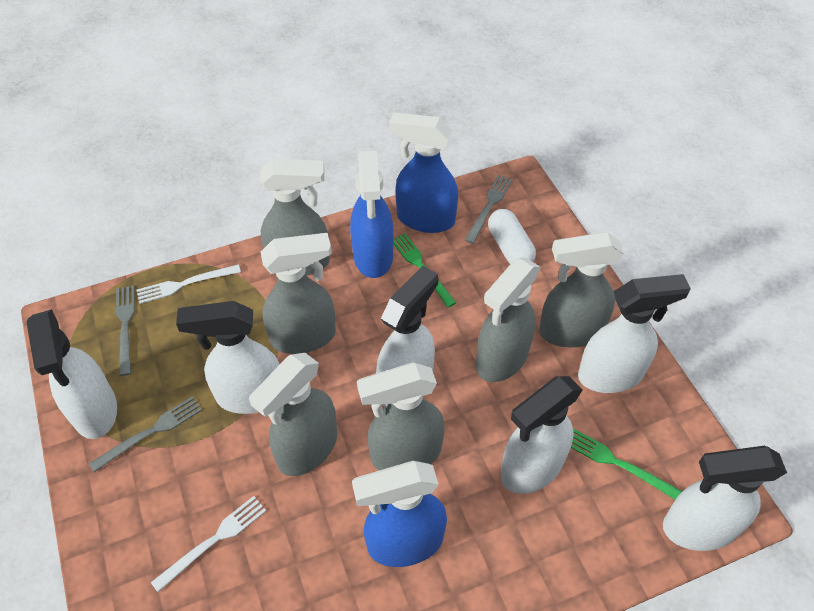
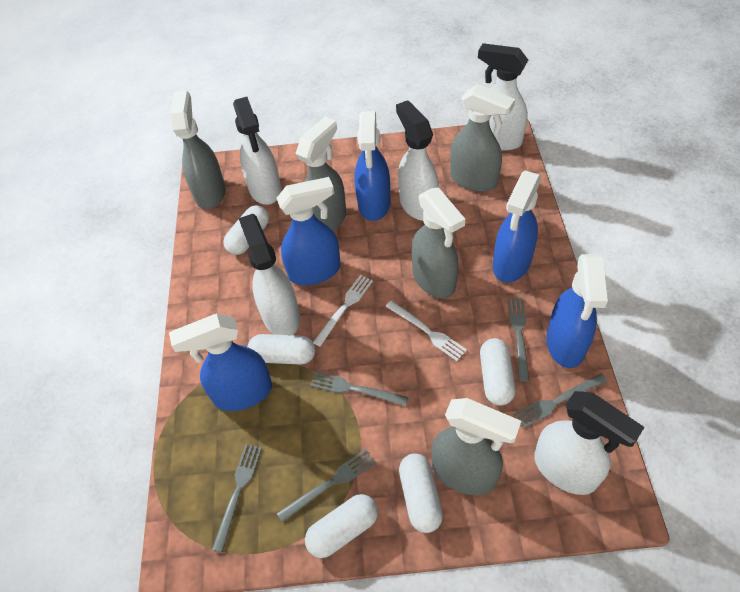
blue spray bottle: 3 -> 5
green fork: 2 -> 0
grey fork: 3 -> 5
grey spray bottle: 6 -> 5
white capsule: 1 -> 5
white spray bottle: 6 -> 5

